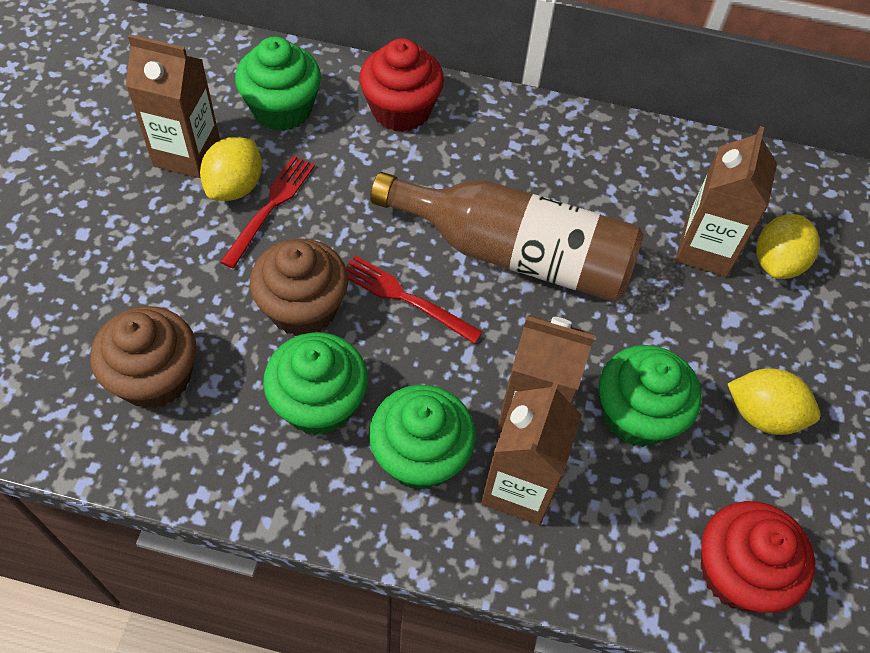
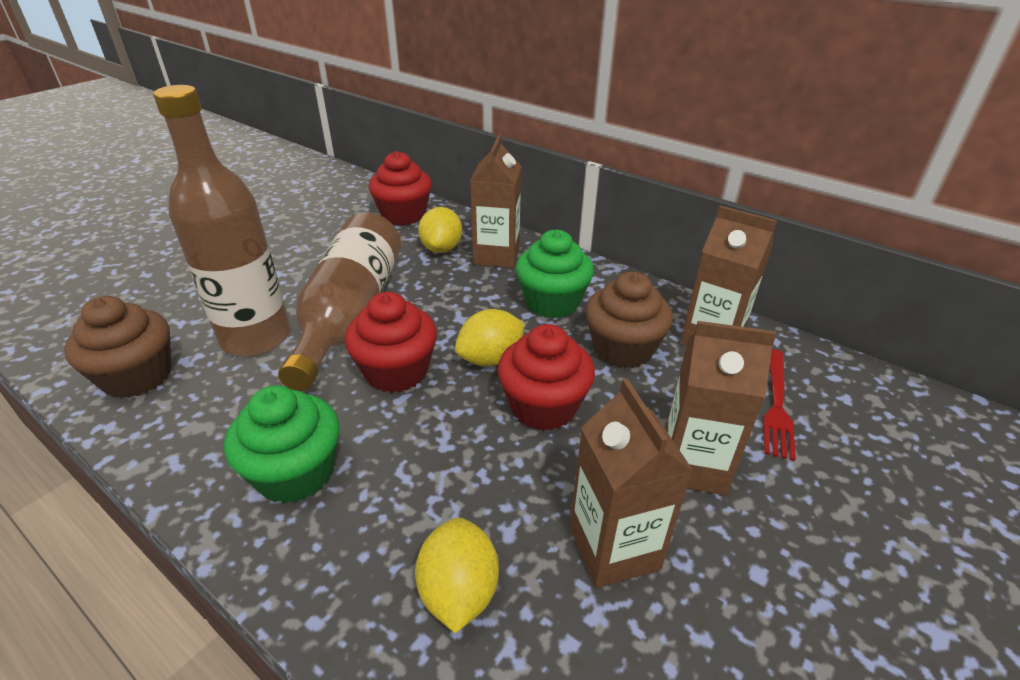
brown bottle: 1 -> 2
green cupcake: 4 -> 2
red cupcake: 2 -> 3
red fork: 2 -> 1

